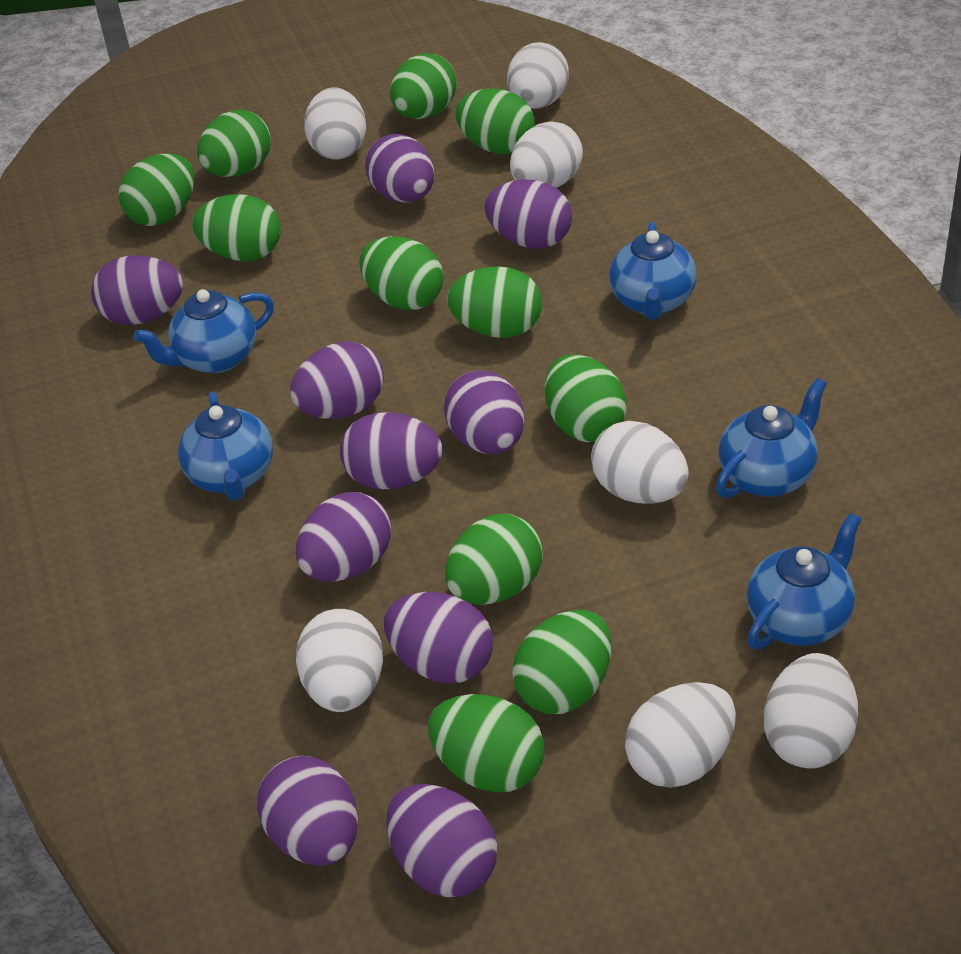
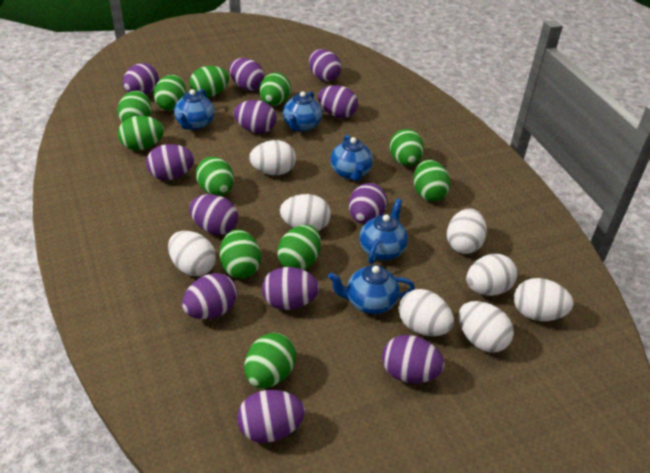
purple egg: 10 -> 12
white egg: 7 -> 8

